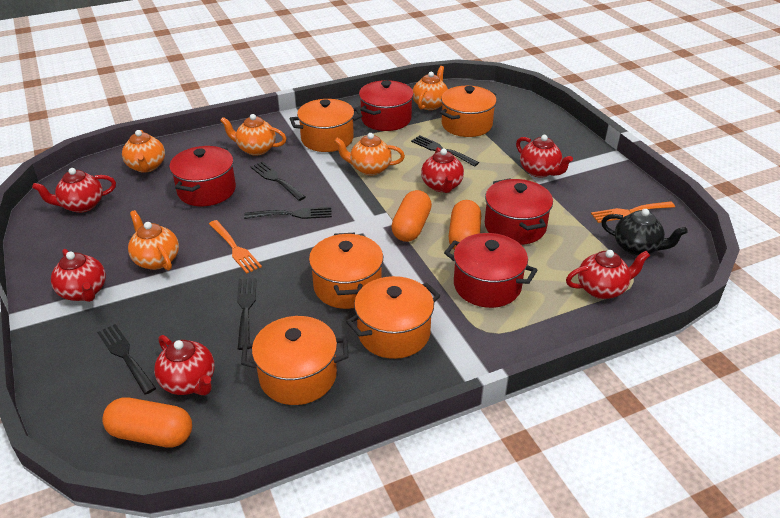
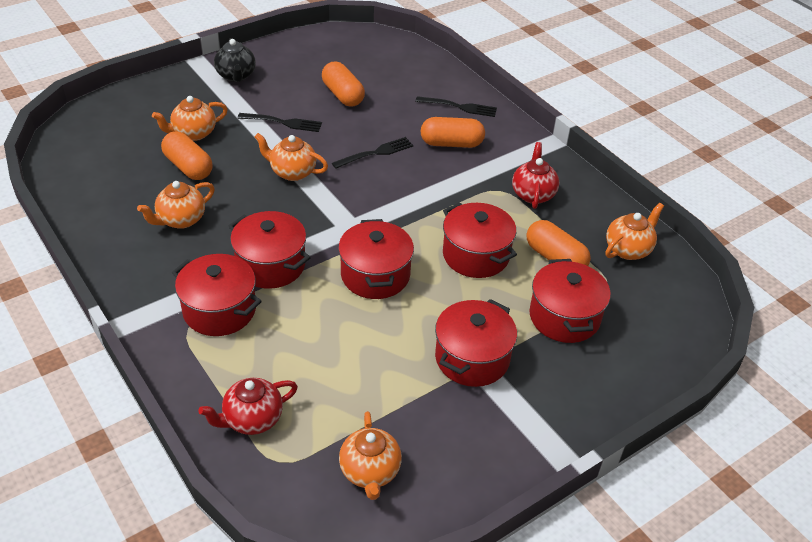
black fork: 5 -> 3
orange capsule: 3 -> 4
orange fork: 2 -> 0
orange pot: 5 -> 0
red pot: 4 -> 6
red teapot: 6 -> 2

